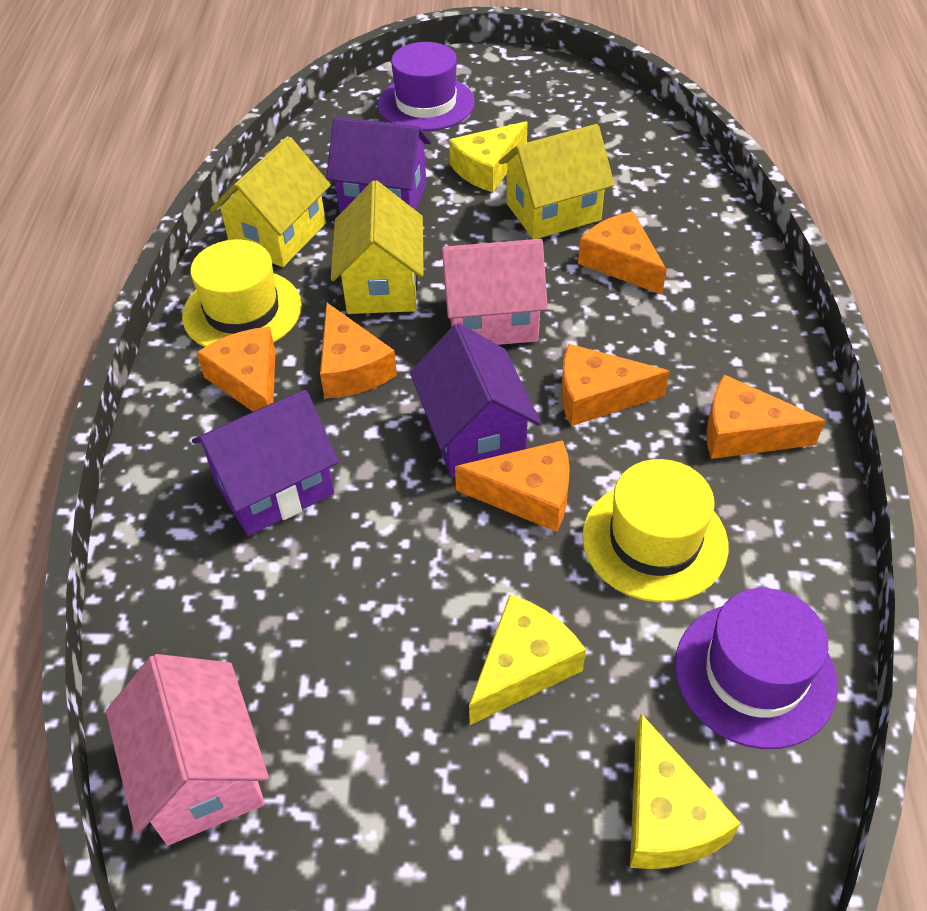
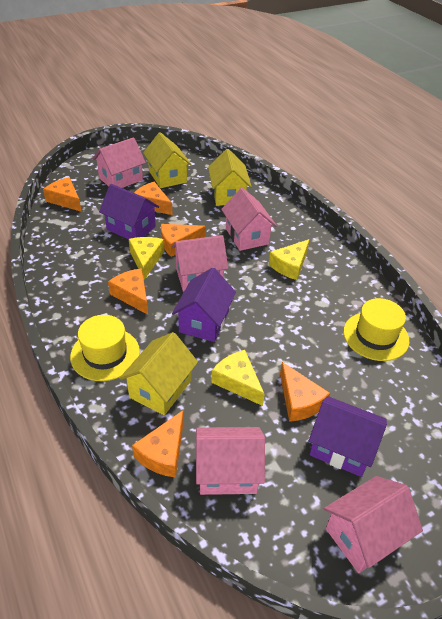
pink house: 2 -> 5
purple hat: 2 -> 0

